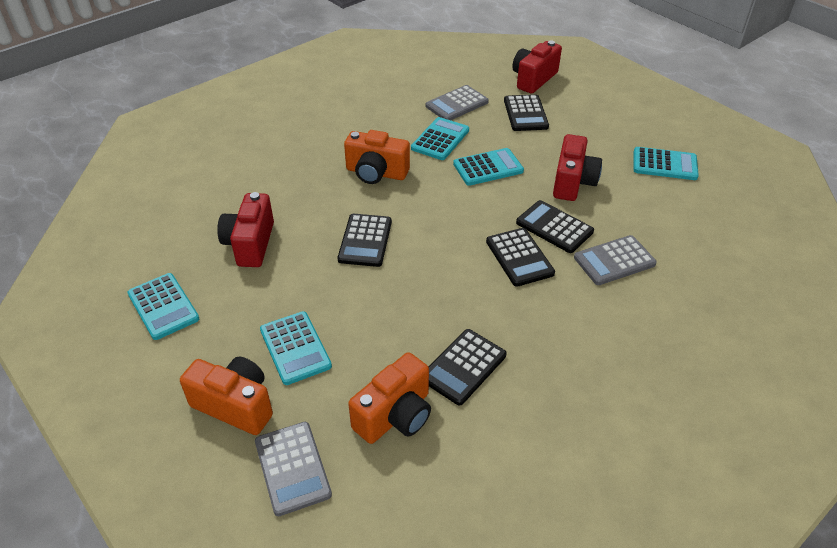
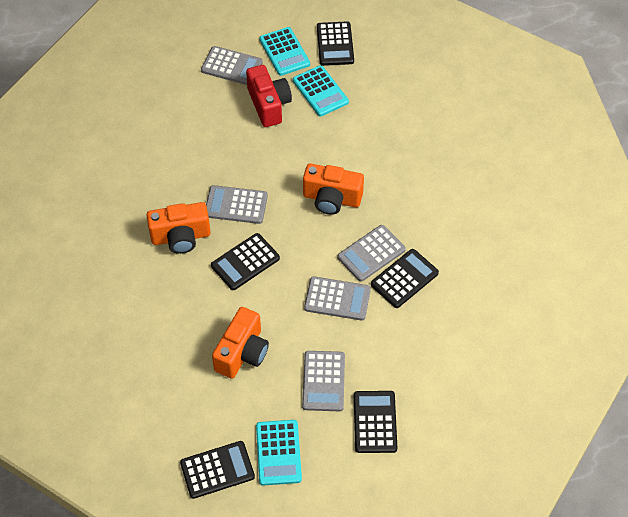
grey calculator: 3 -> 5
red camera: 3 -> 1
turquoise calculator: 5 -> 3

